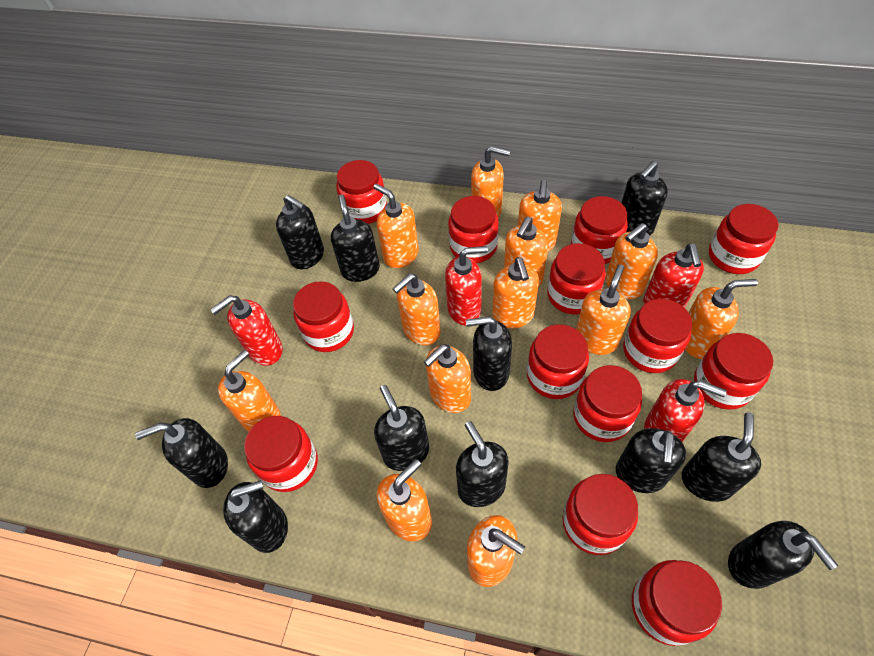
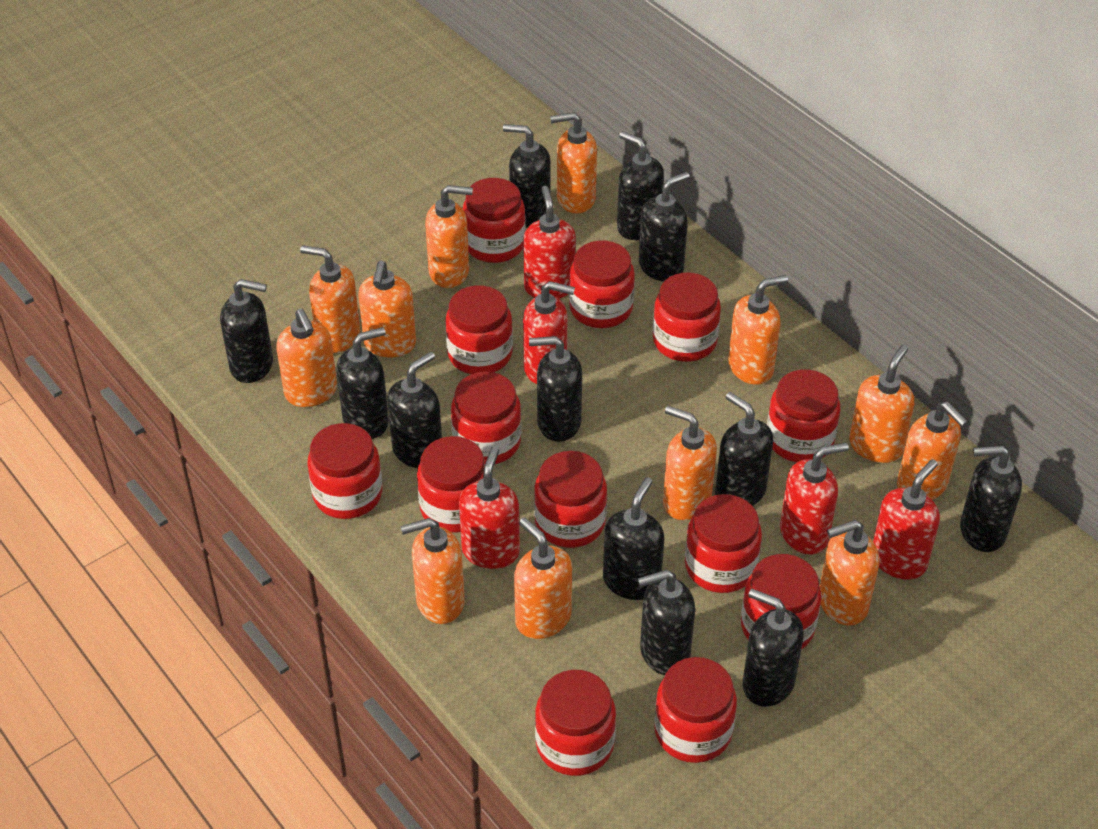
black soap dispenser: 11 -> 12
orange soap dispenser: 13 -> 12
red soap dispenser: 4 -> 5

